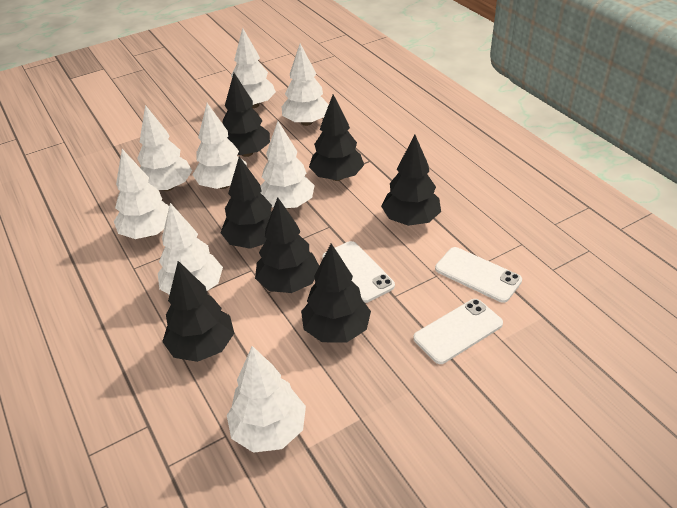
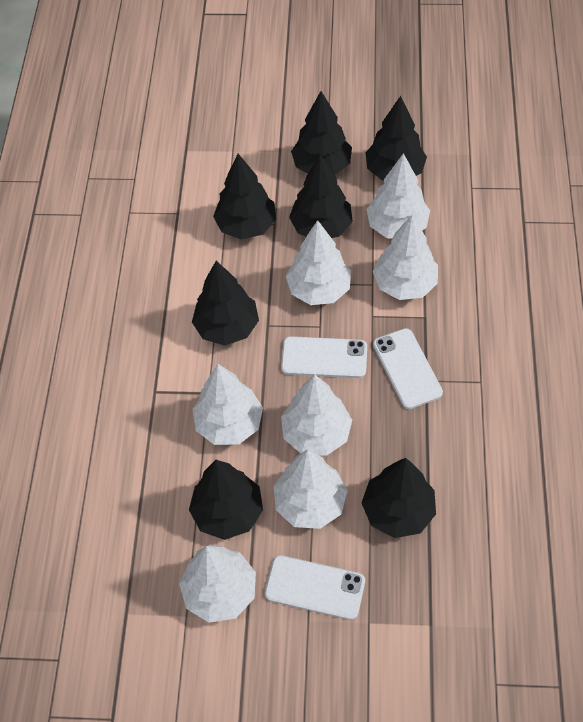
white tree: 8 -> 7

